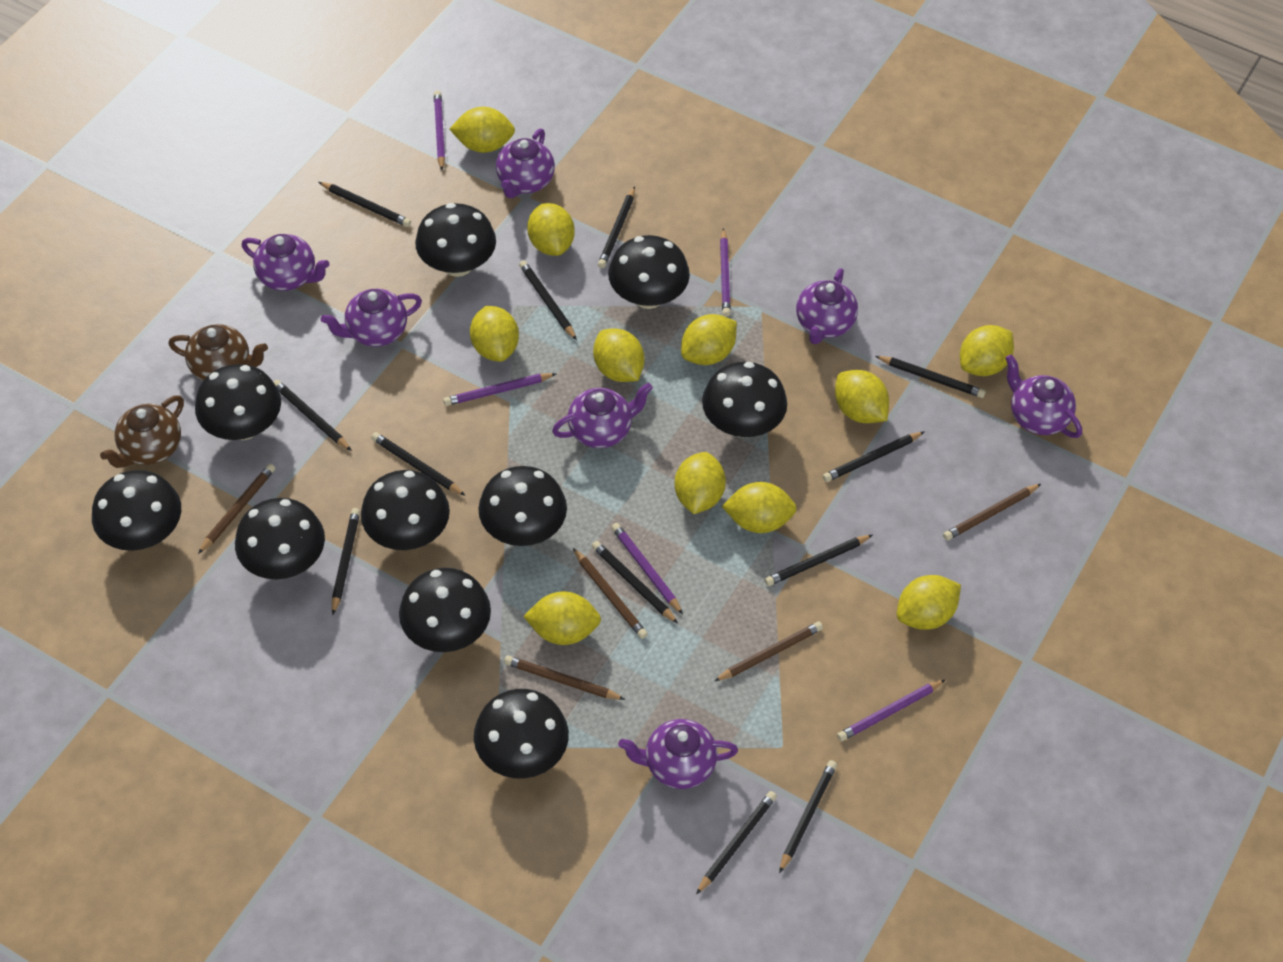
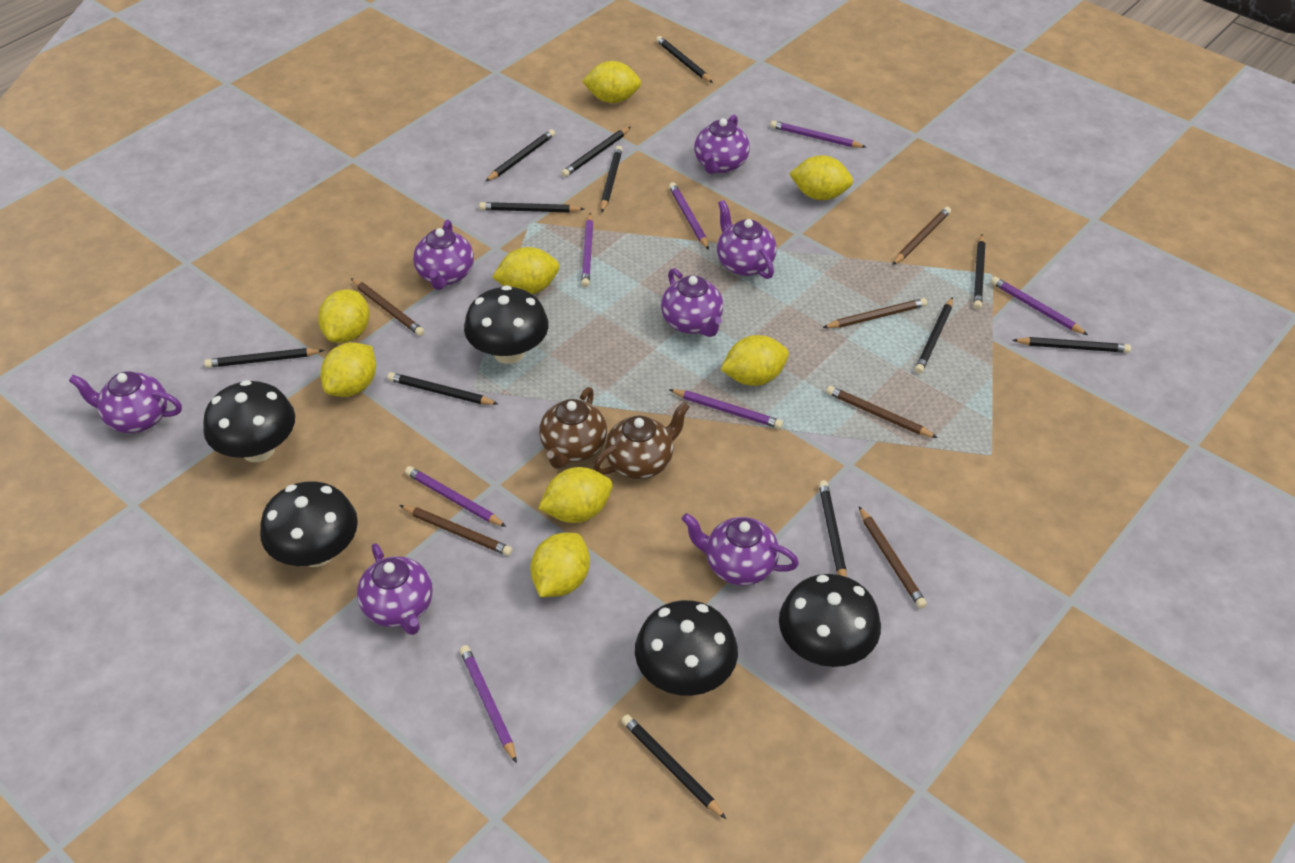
black mushroom: 10 -> 5
brown pencil: 5 -> 6
purple pencil: 5 -> 7
yellow lemon: 11 -> 8

